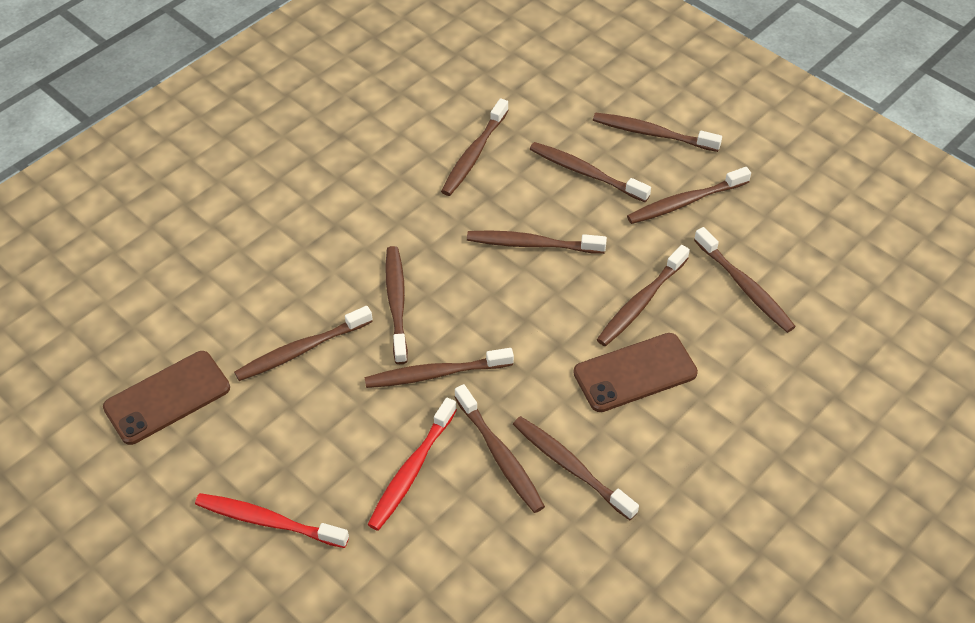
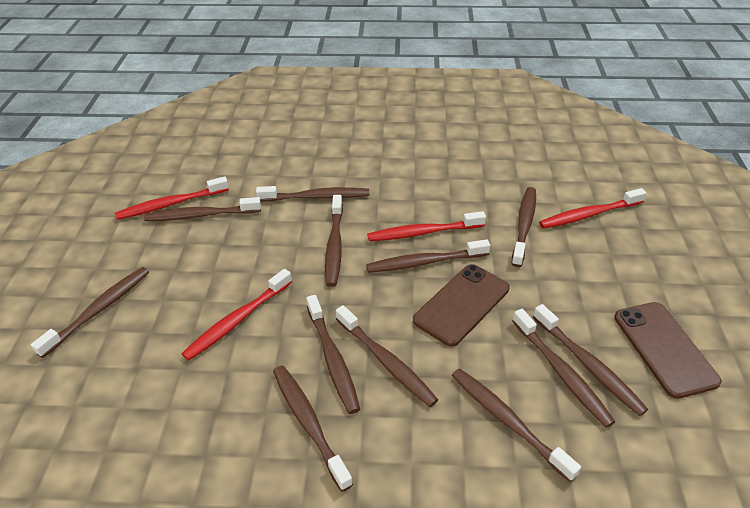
red toothbrush: 2 -> 4

